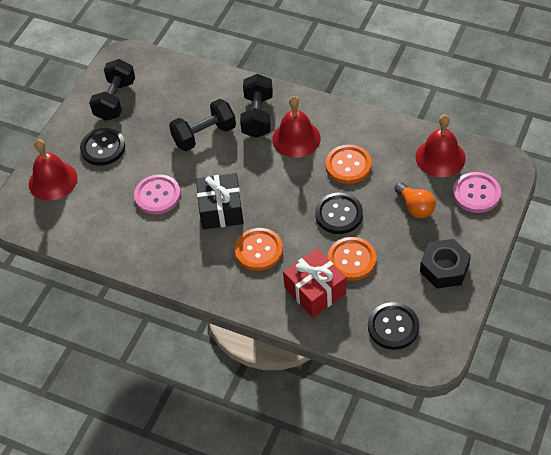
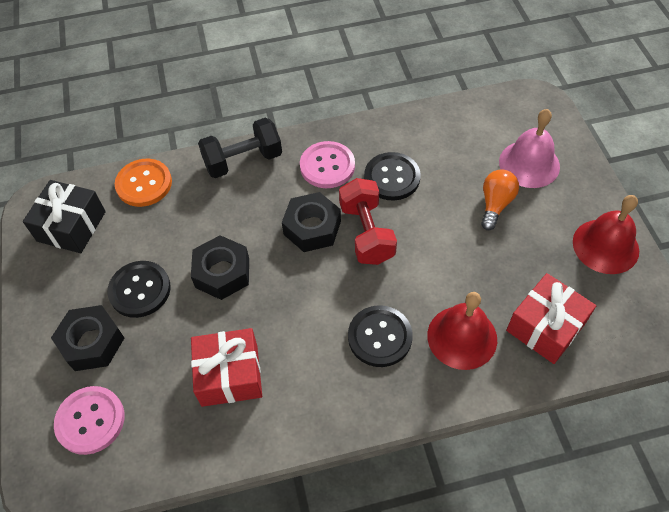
black dumbbell: 3 -> 1
black nut: 1 -> 3
orange button: 3 -> 1
pink bell: 0 -> 1
red bell: 3 -> 2
red dumbbell: 0 -> 1
red gift: 1 -> 2

